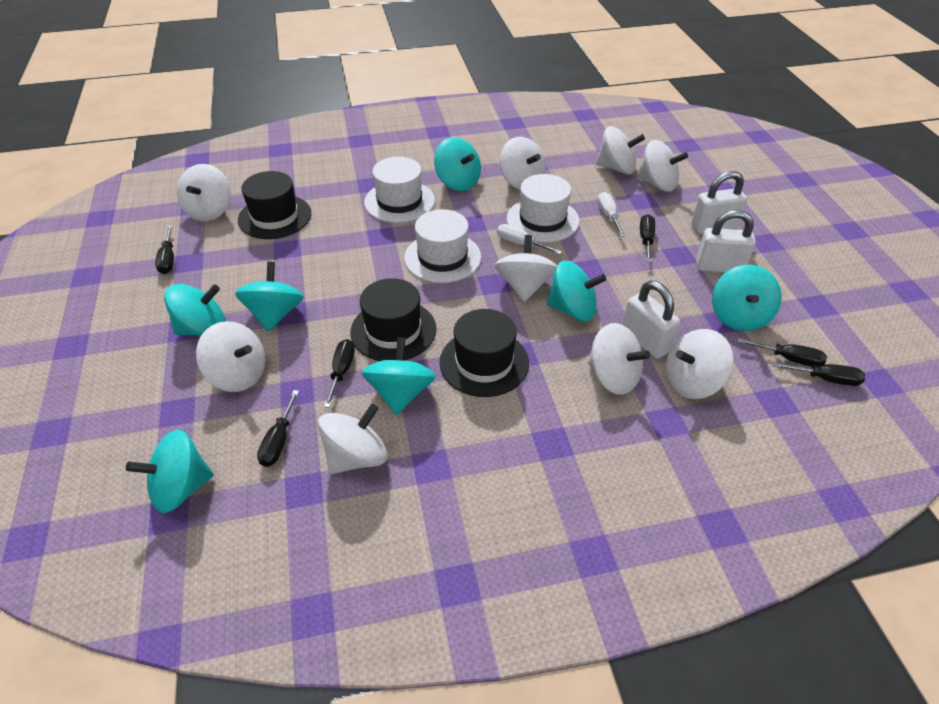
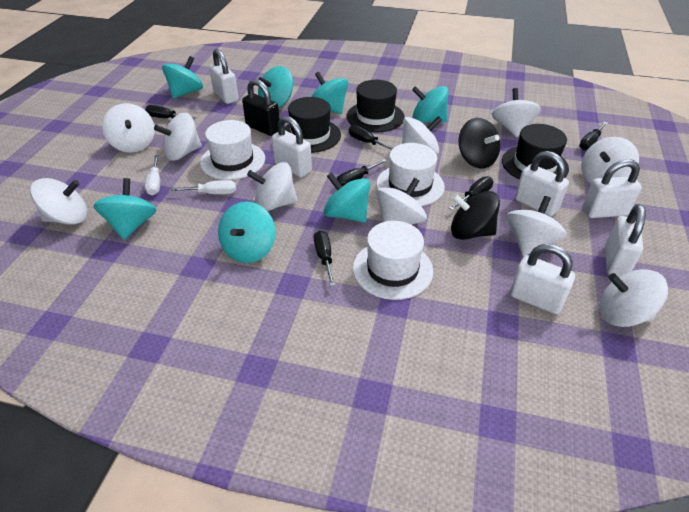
black padlock: 0 -> 1
black spinning top: 0 -> 2
white padlock: 3 -> 6
white spinning top: 9 -> 10

